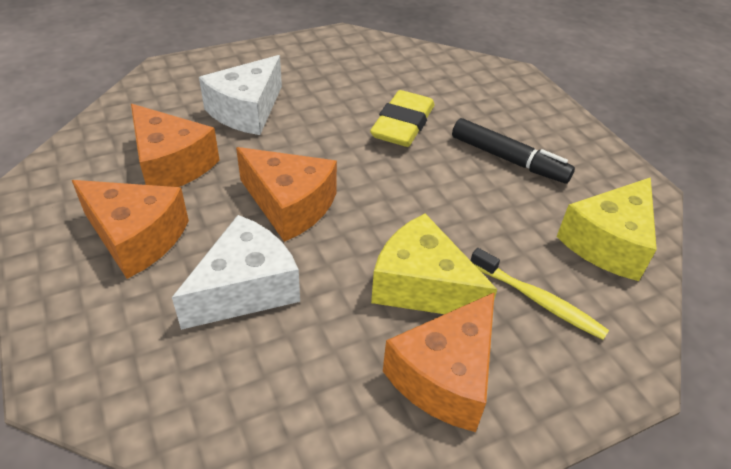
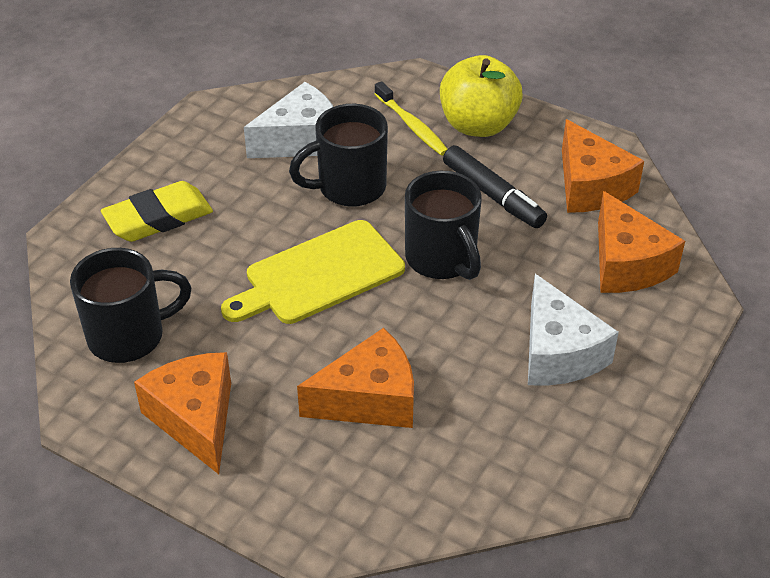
black mug: 0 -> 3
yellow apple: 0 -> 1
yellow cheese: 2 -> 0
yellow cutting board: 0 -> 1

